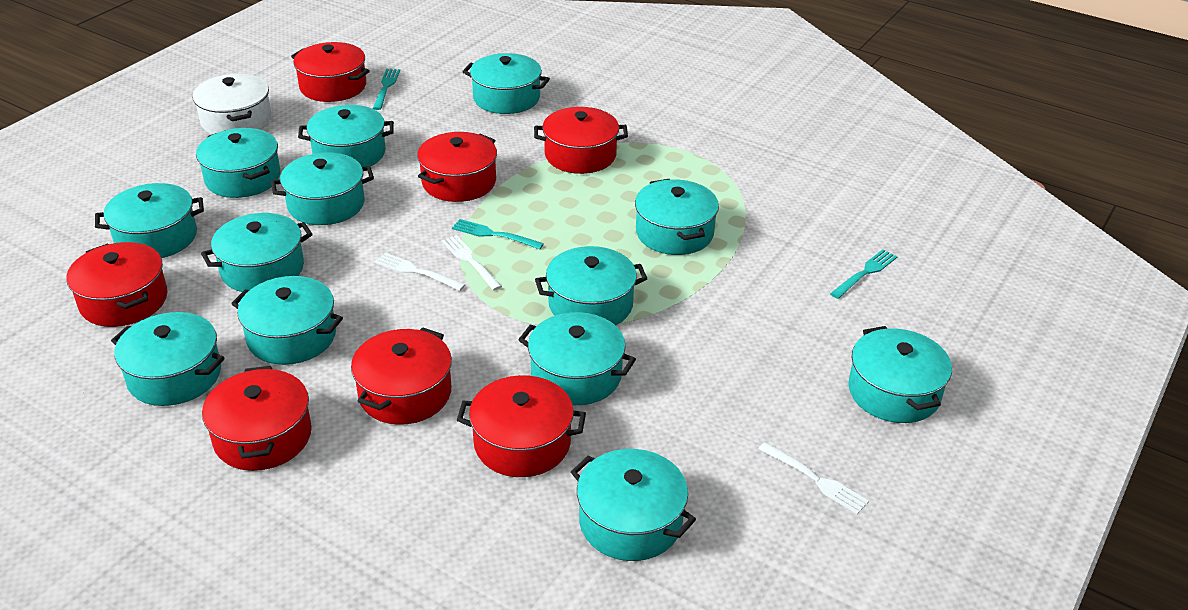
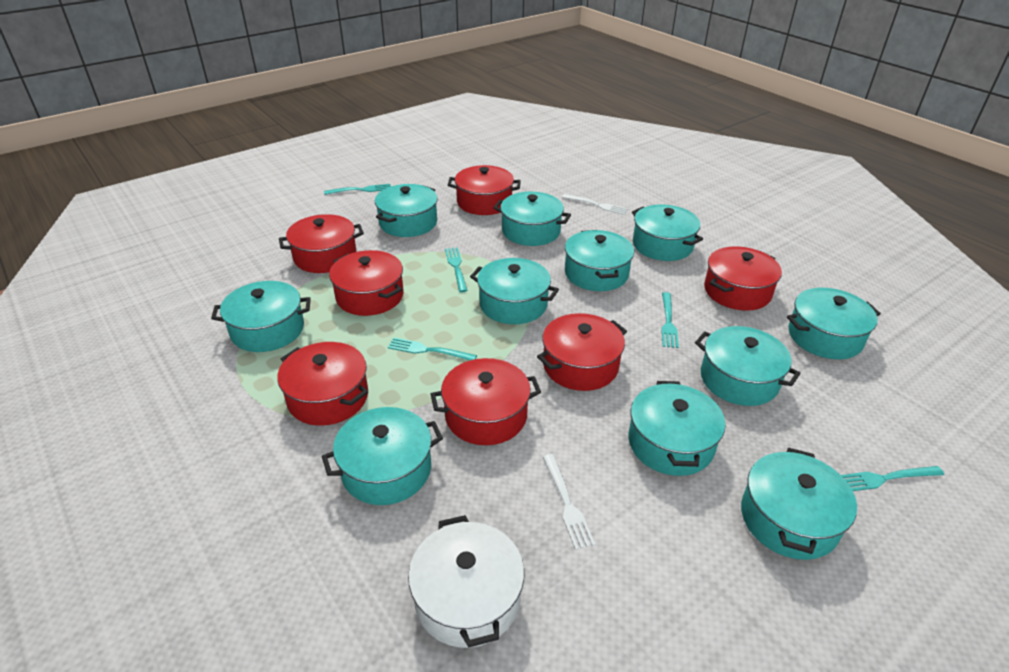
turquoise fork: 3 -> 5
turquoise pot: 13 -> 11
white fork: 3 -> 2

